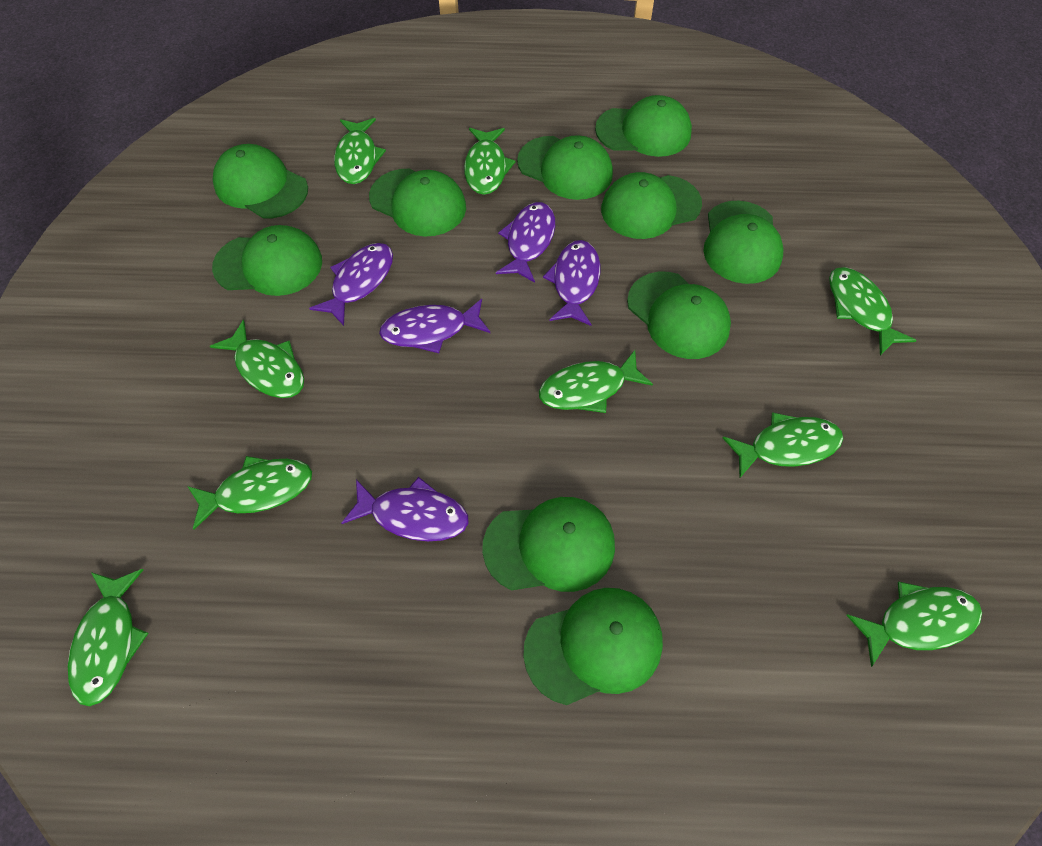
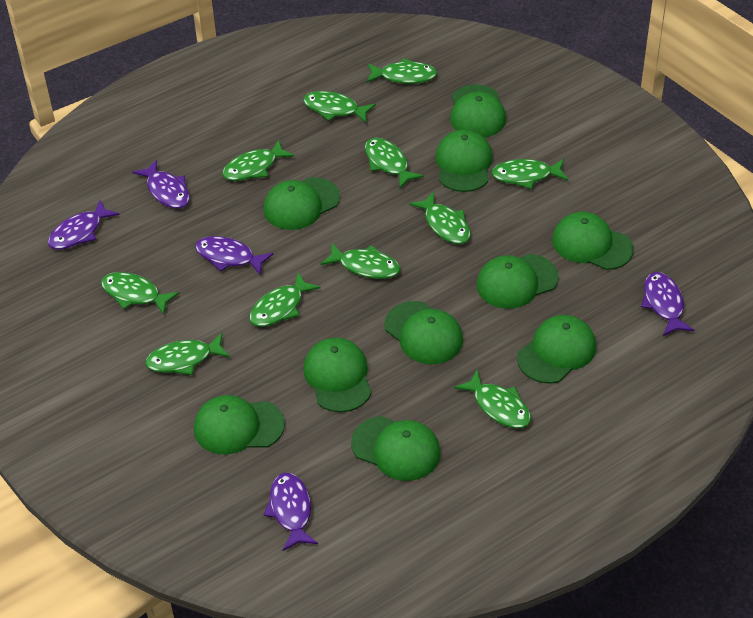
green fish: 9 -> 11

